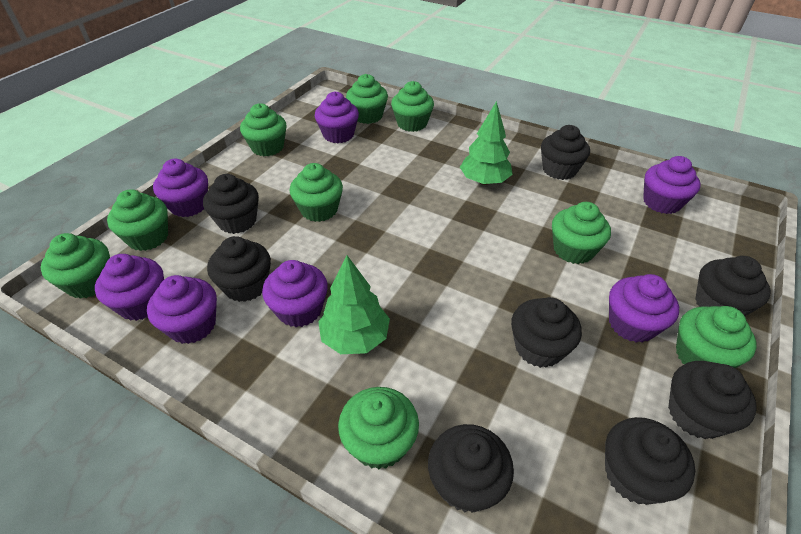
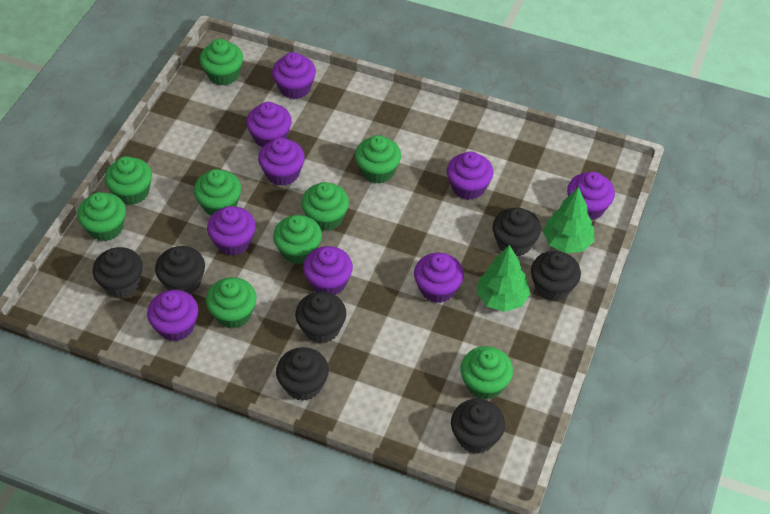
black cupcake: 8 -> 7
purple cupcake: 7 -> 9

